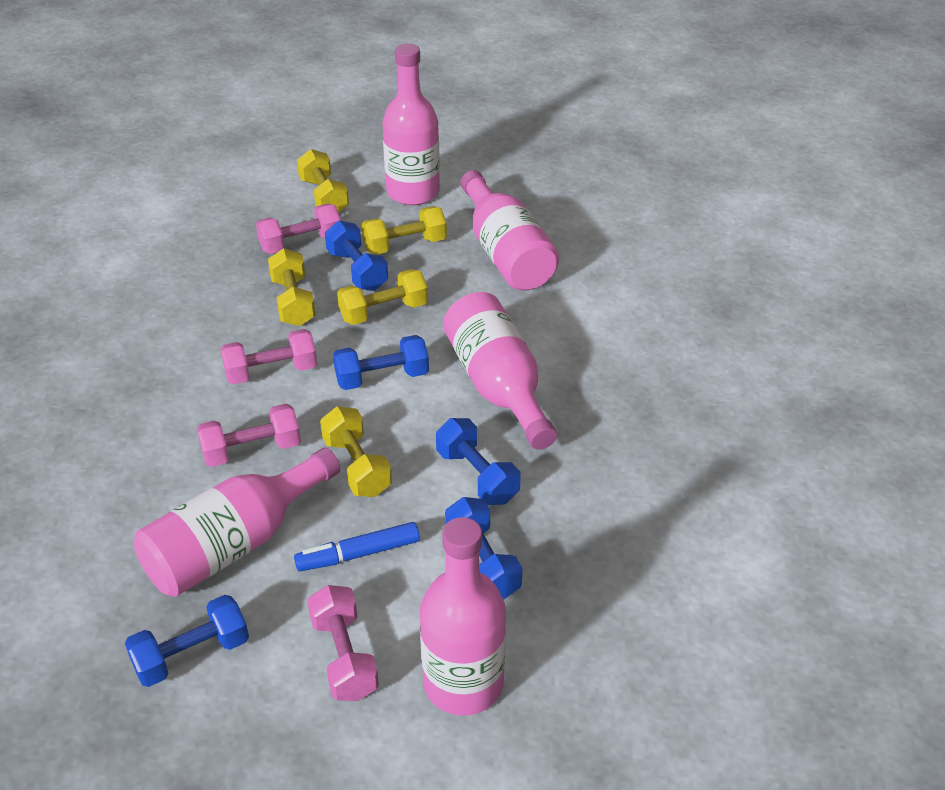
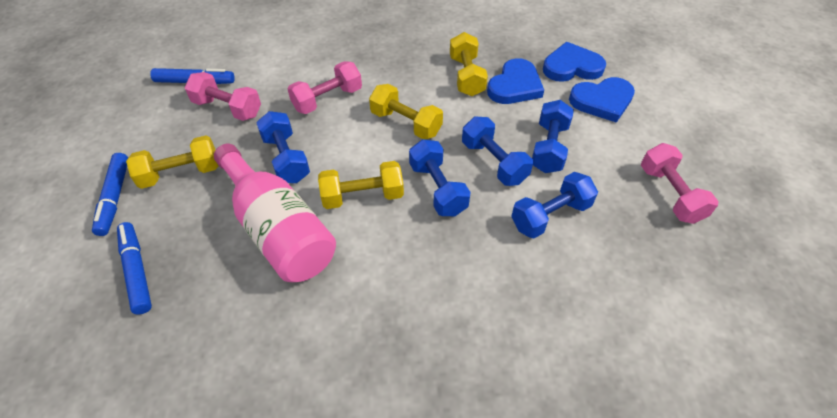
blue heart: 0 -> 3
blue marker: 1 -> 3
pink bottle: 5 -> 1
pink dumbbell: 4 -> 3
yellow dumbbell: 5 -> 4

